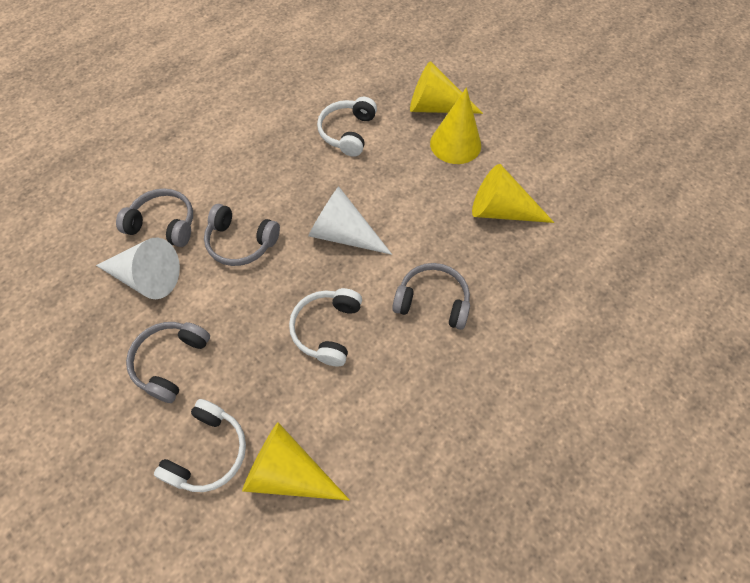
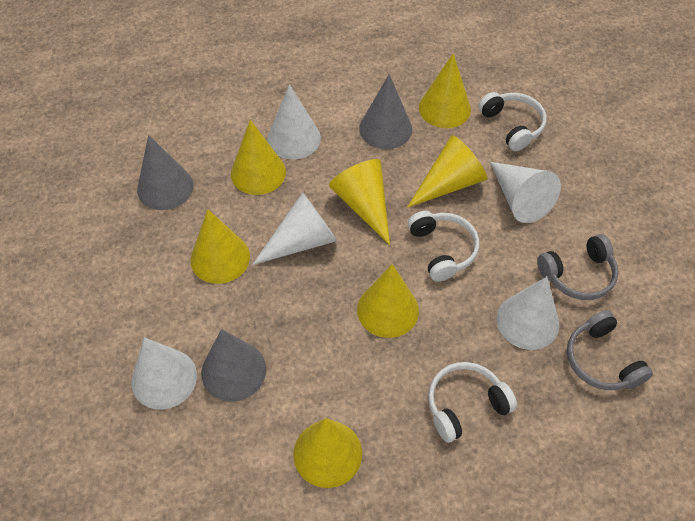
grey cone: 0 -> 3
grey headphones: 4 -> 2
white cone: 2 -> 5
yellow cone: 4 -> 7

